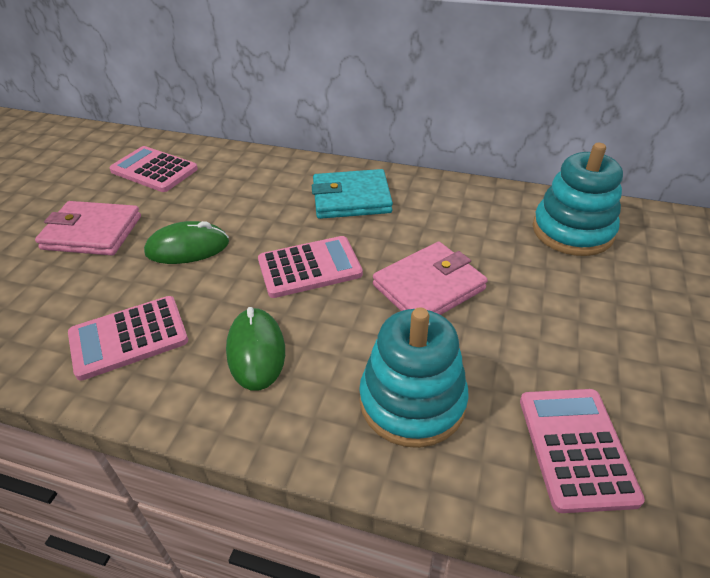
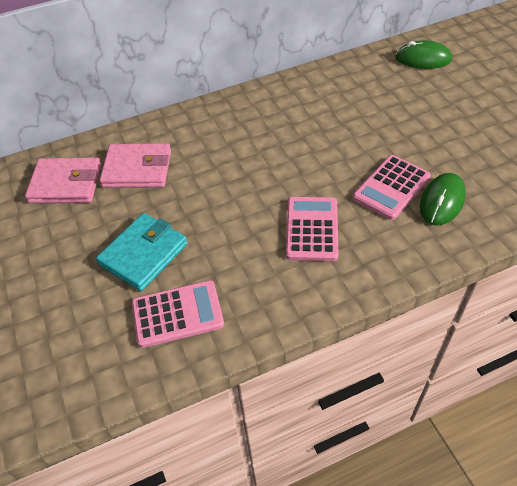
pink calculator: 4 -> 3
turquoise stacking toy: 2 -> 0

